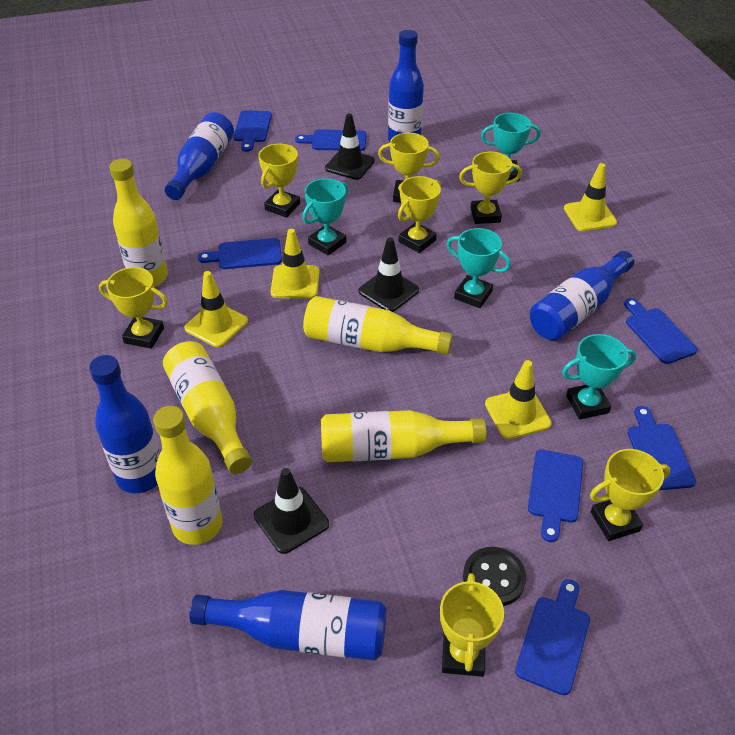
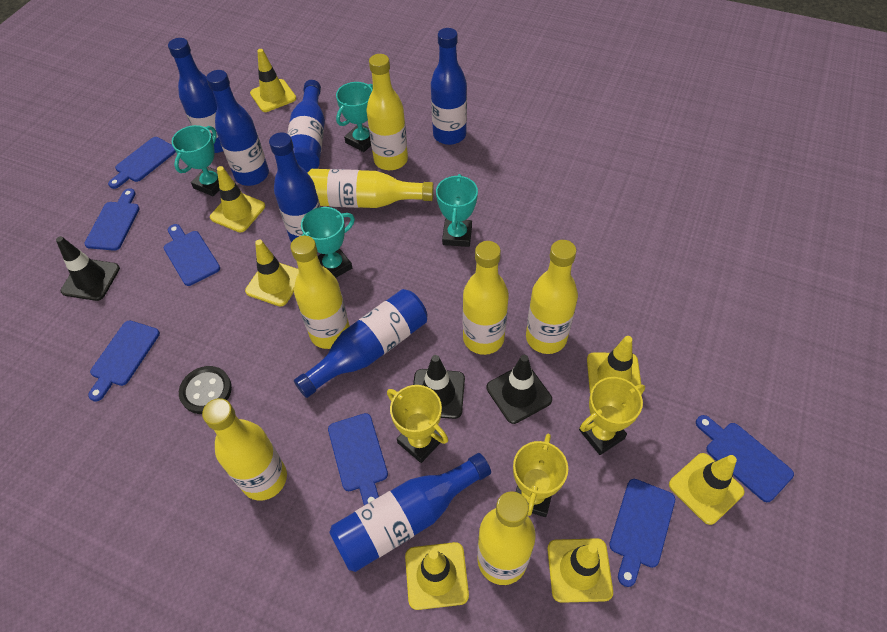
blue bottle: 5 -> 7
yellow bottle: 5 -> 7
yellow traffic cone: 4 -> 7
yellow trophy: 7 -> 3

